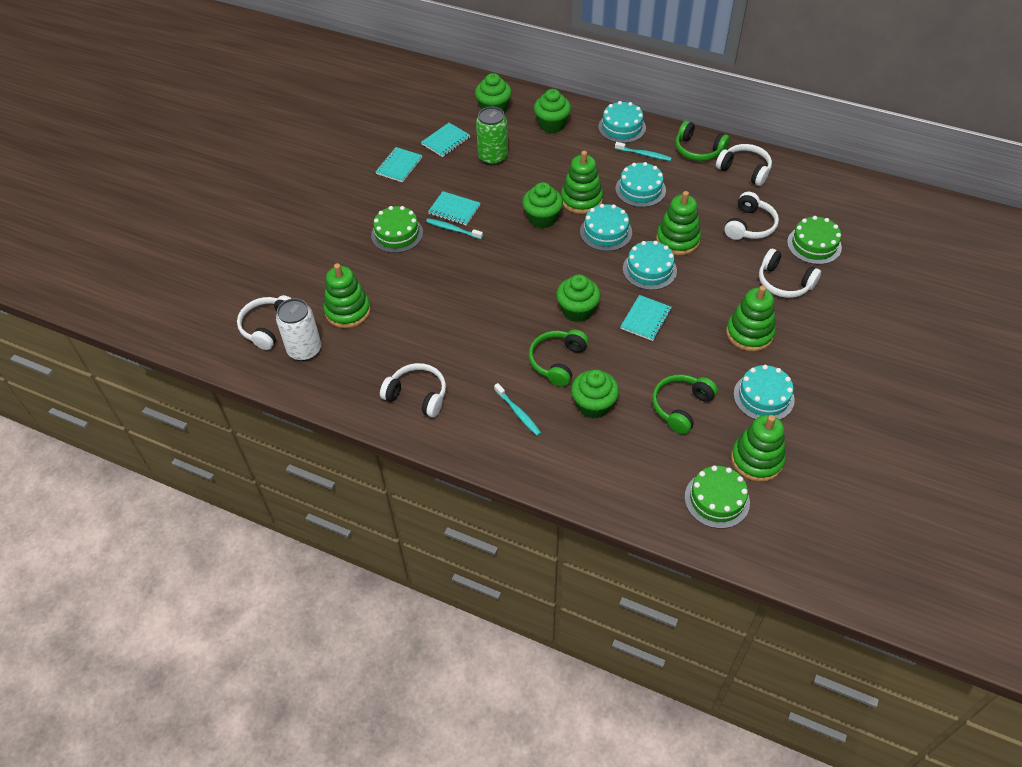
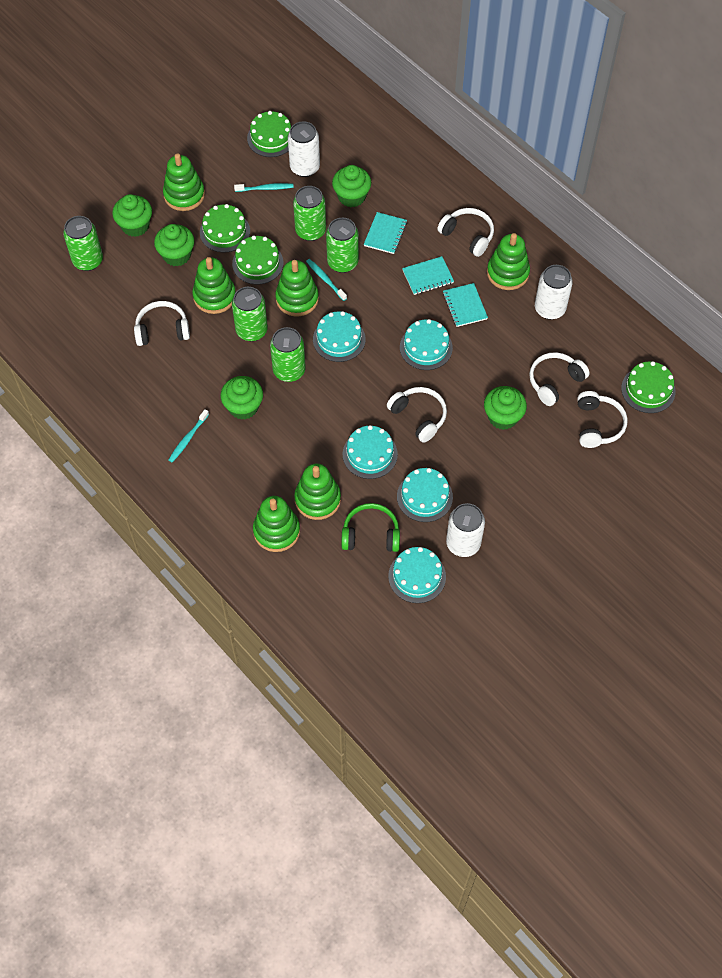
green cake: 3 -> 4
green can: 1 -> 5
green headphones: 3 -> 1
green stacking toy: 5 -> 6
turquoise notebook: 4 -> 3
white can: 1 -> 3

